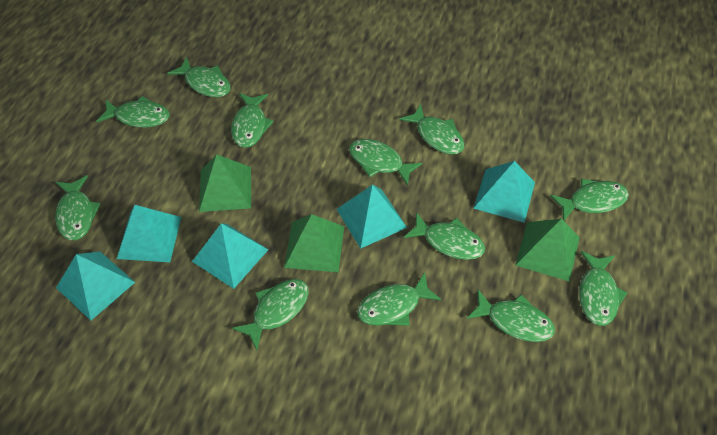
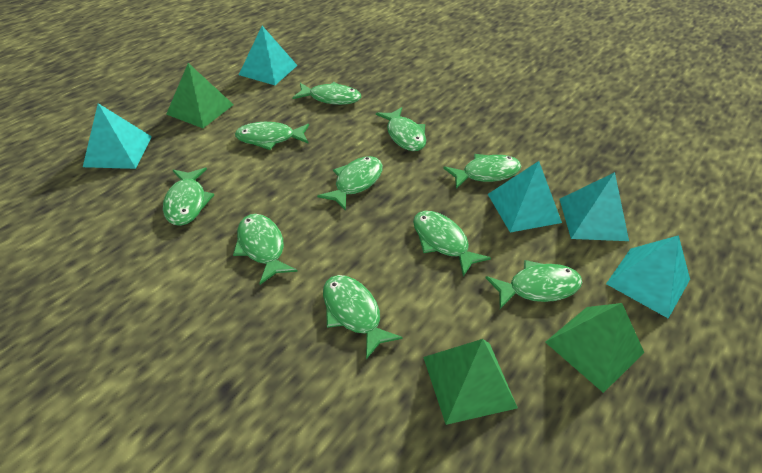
green fish: 12 -> 10

